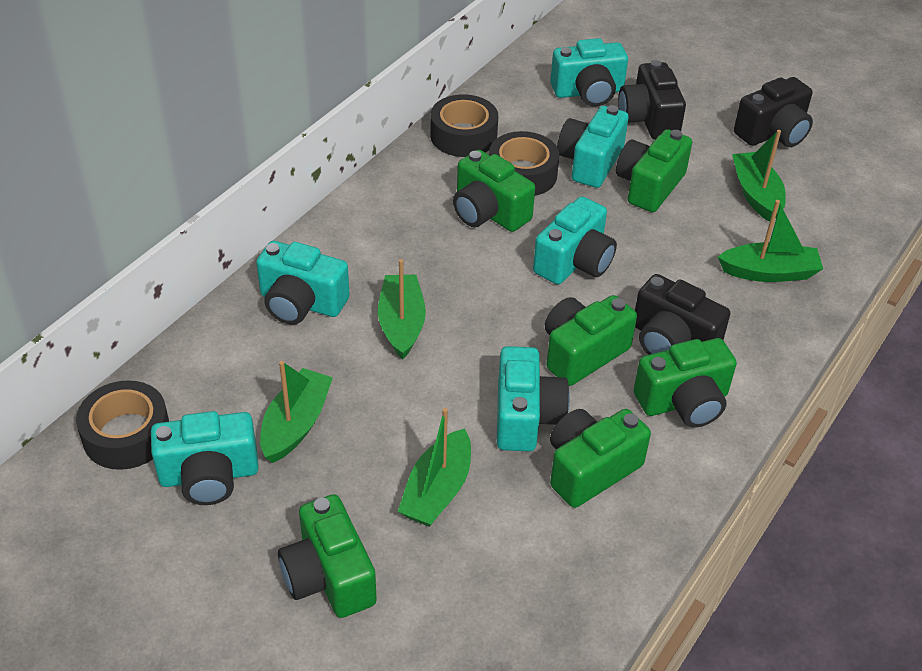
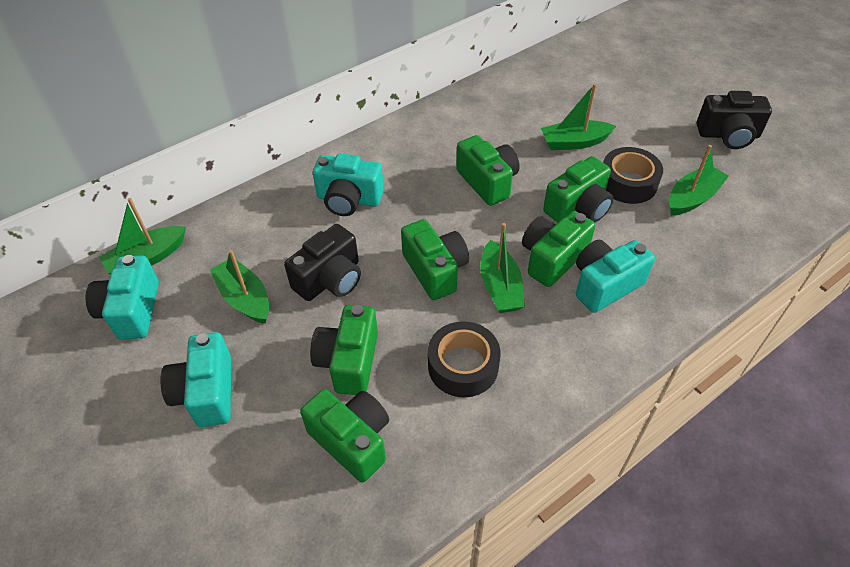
black camera: 3 -> 2
black tape: 3 -> 2
turquoise camera: 6 -> 4

